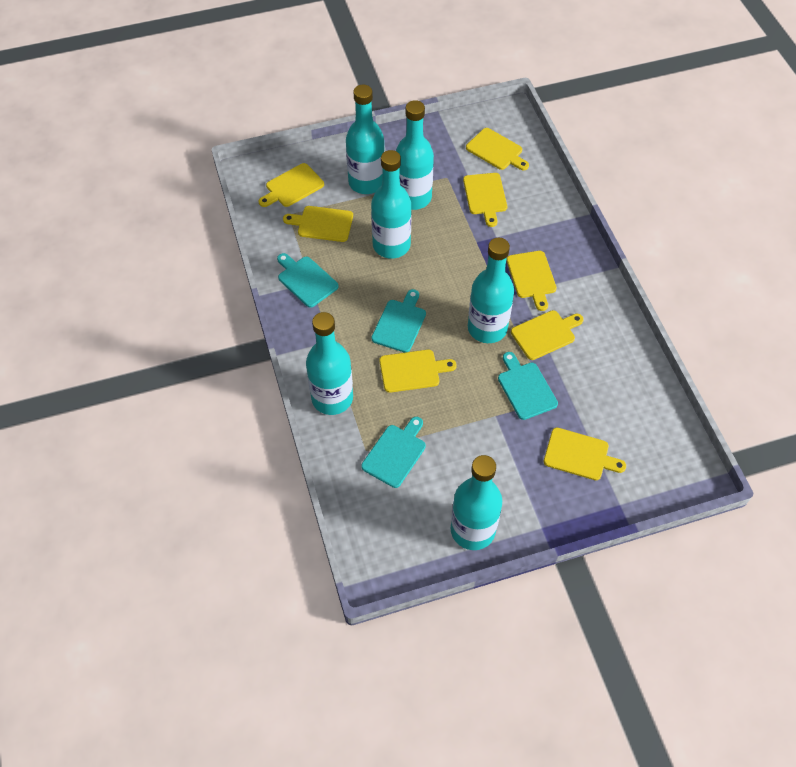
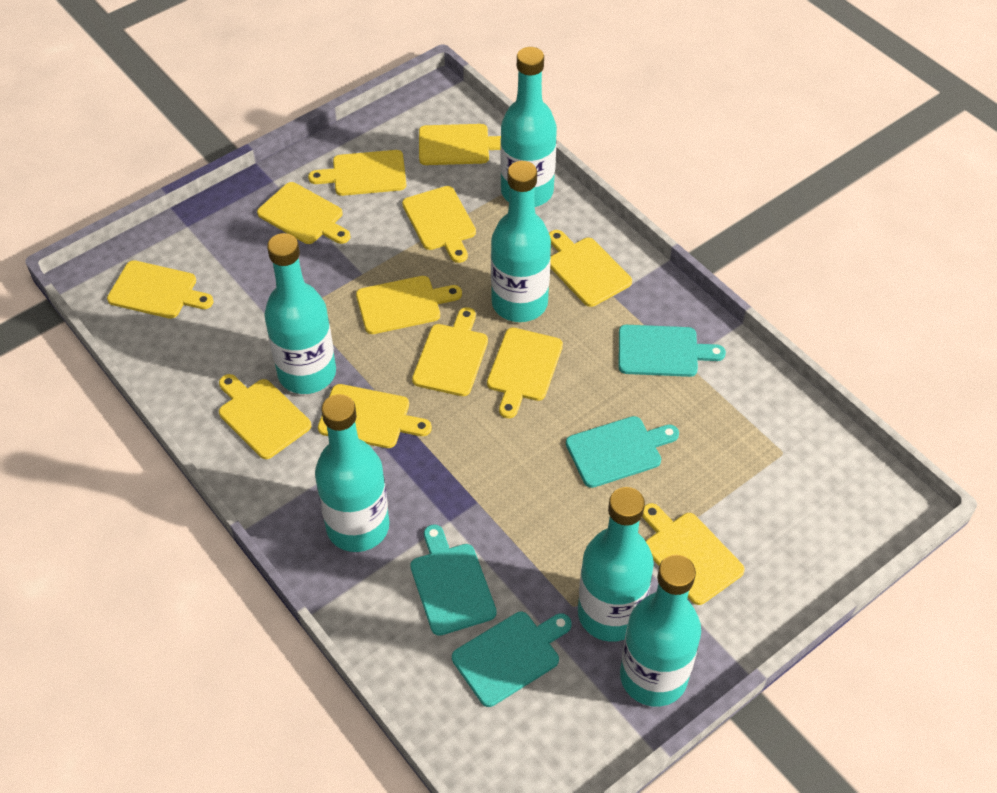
yellow cutting board: 8 -> 12

